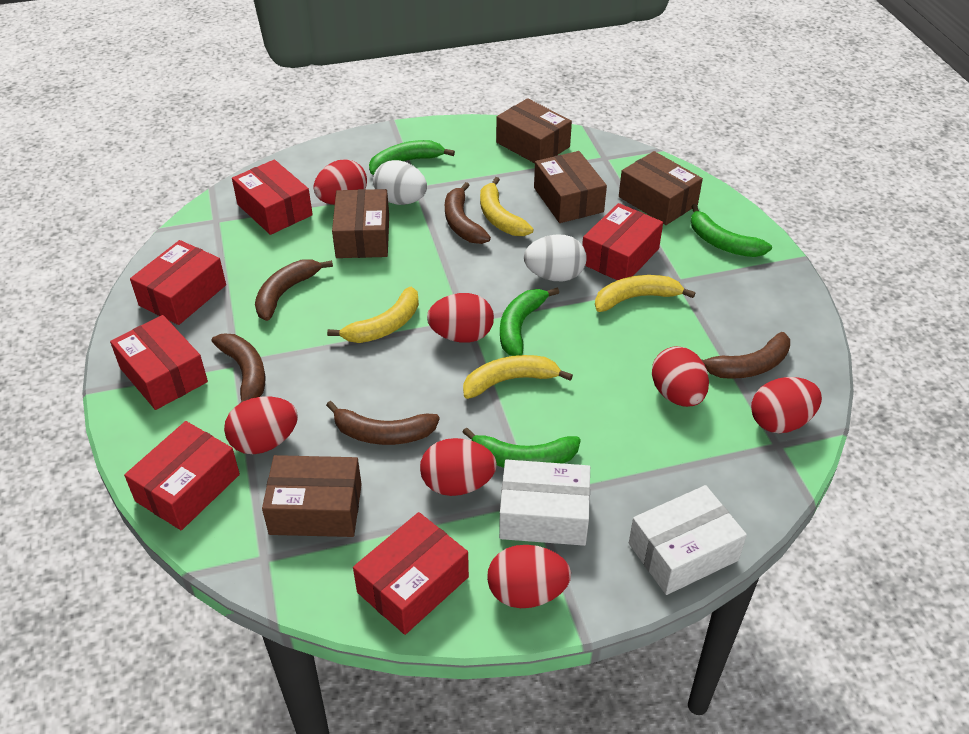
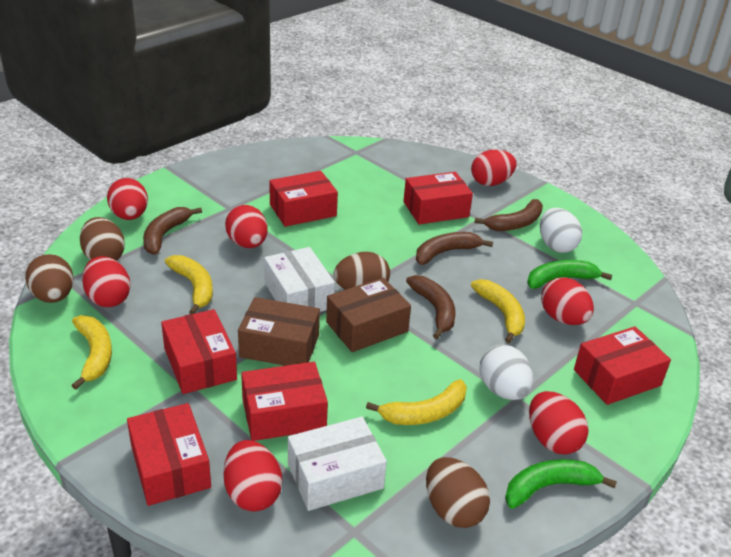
brown banana: 5 -> 4
brown box: 5 -> 2
brown egg: 0 -> 4
green banana: 4 -> 2

